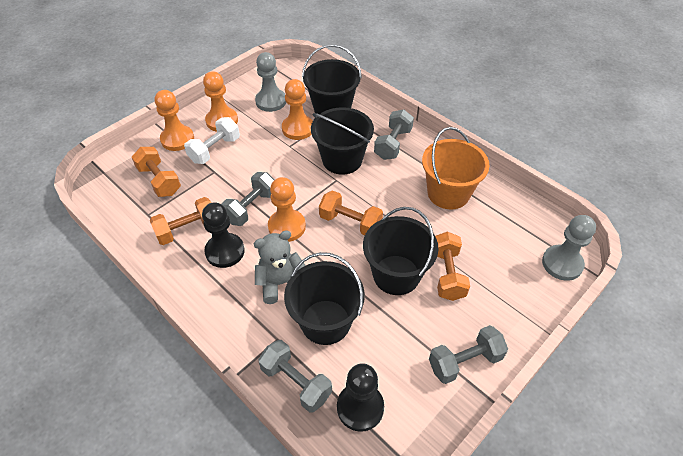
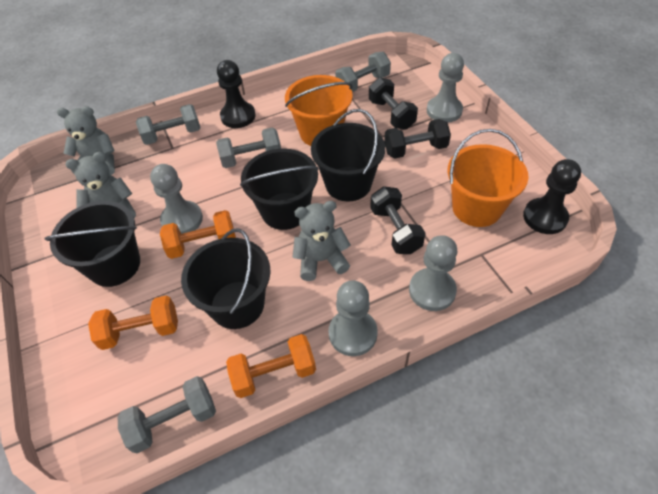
black dumbbell: 0 -> 3
grey pawn: 2 -> 4
grey teddy bear: 1 -> 3
orange bucket: 1 -> 2
orange dumbbell: 4 -> 3
orange pawn: 4 -> 0
white dumbbell: 1 -> 0

